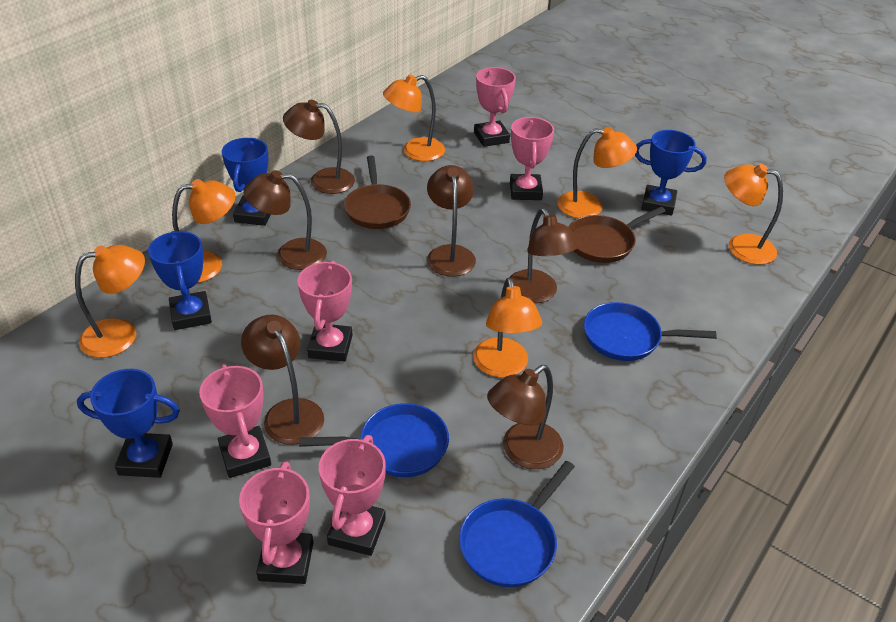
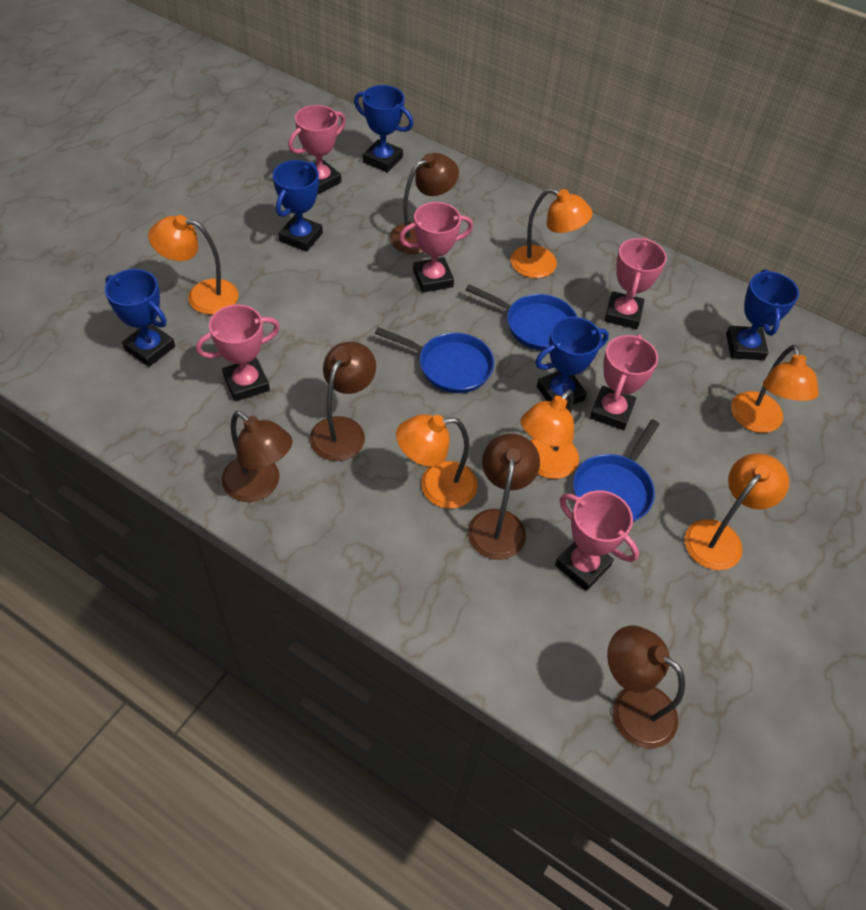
blue trophy: 4 -> 5
brown lamp: 6 -> 5
brown pan: 2 -> 0

